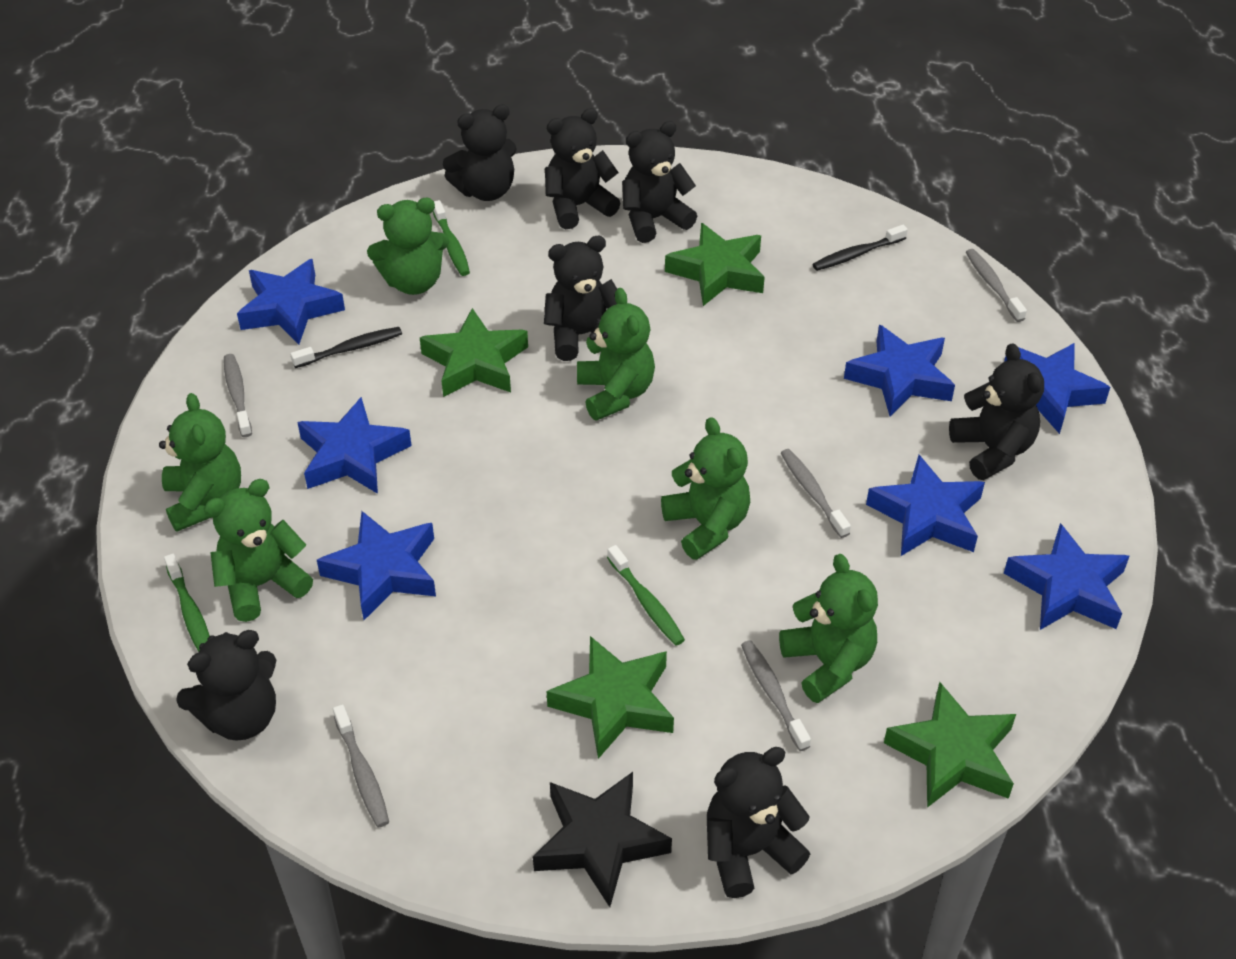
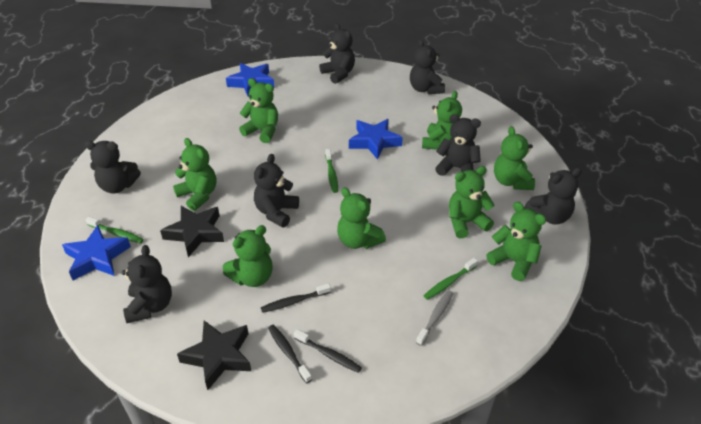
black star: 1 -> 2
black toothbrush: 2 -> 3
blue star: 7 -> 3
green star: 4 -> 0
green teddy bear: 6 -> 8
grey toothbrush: 5 -> 1

